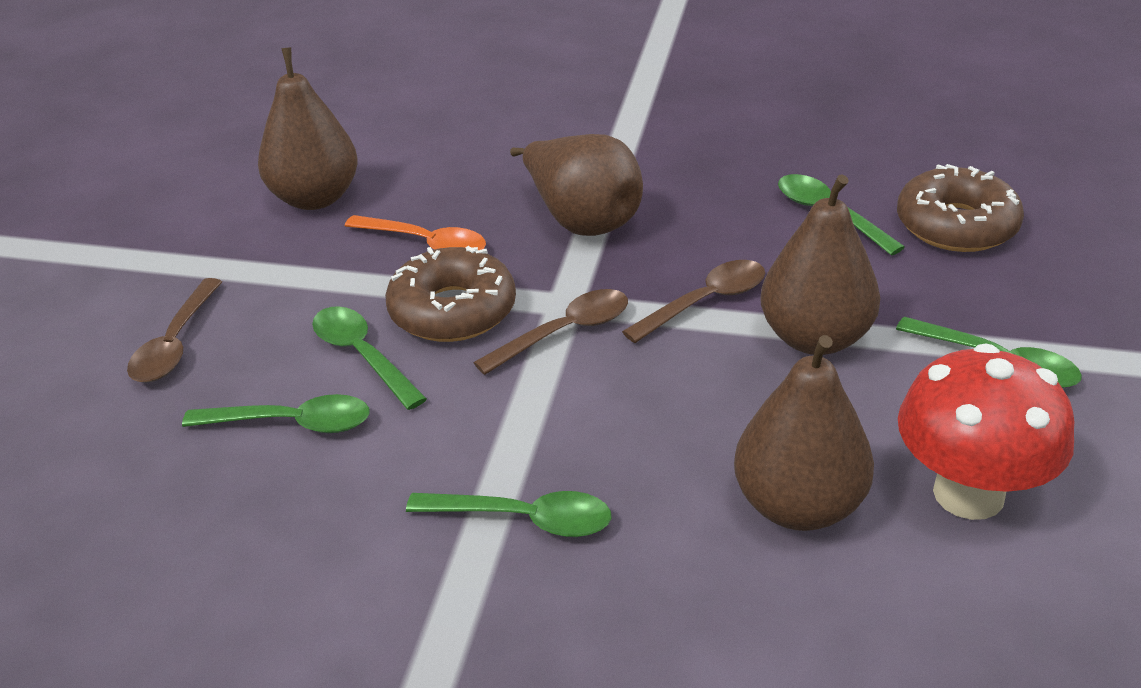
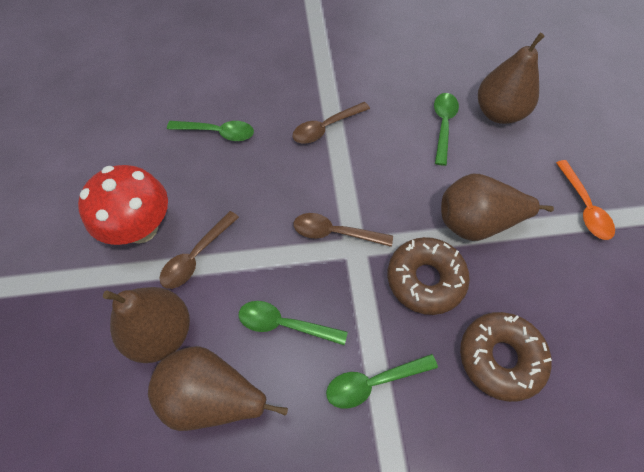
green spoon: 5 -> 4

